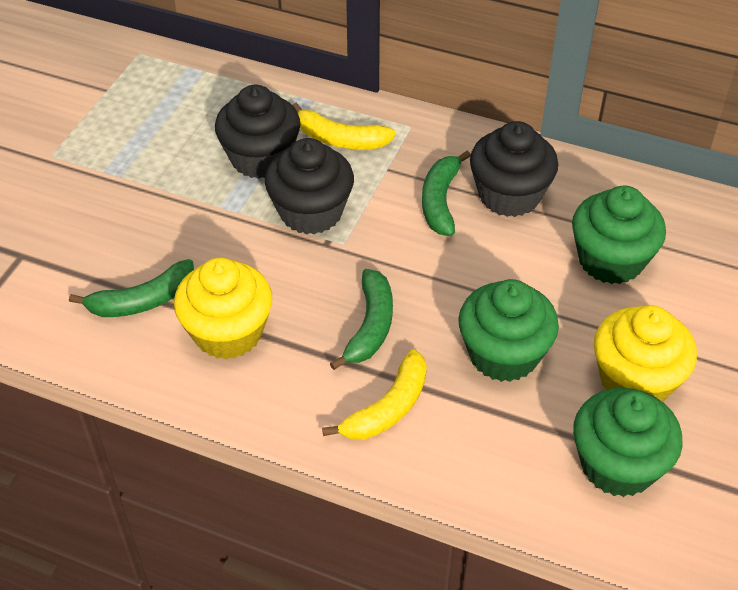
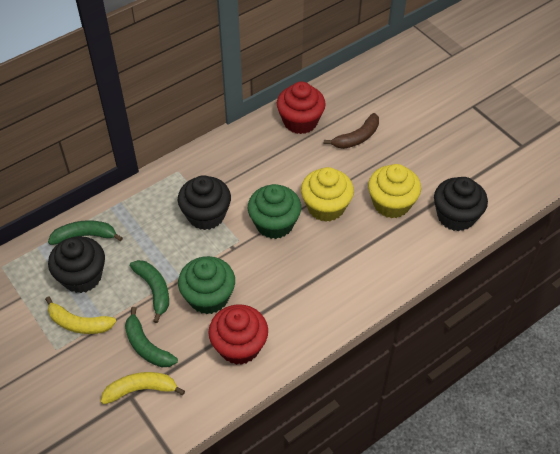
brown banana: 0 -> 1
green cupcake: 3 -> 2
red cupcake: 0 -> 2

